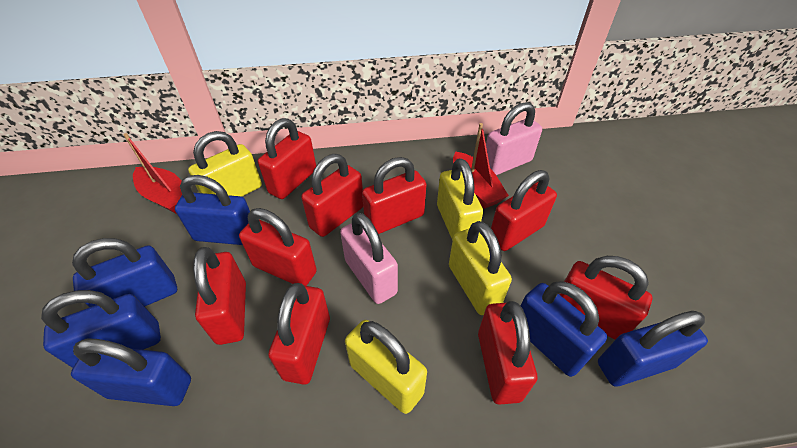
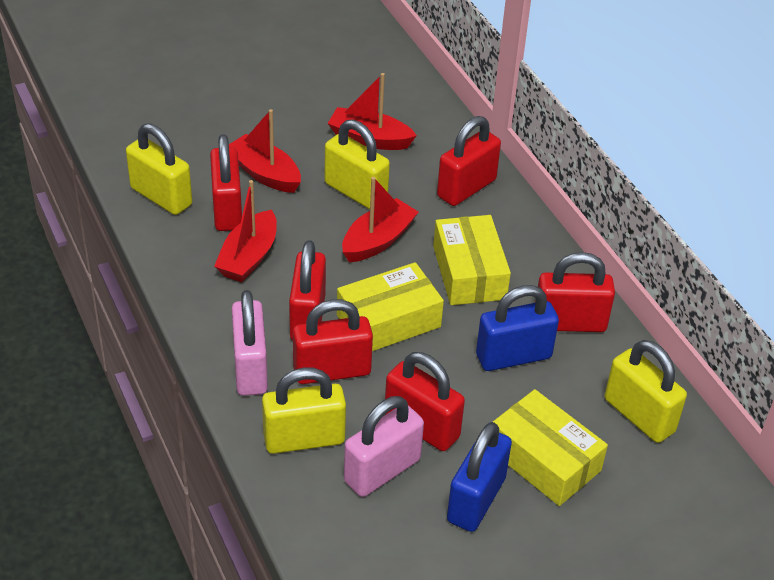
blue padlock: 6 -> 2
red boat: 2 -> 4
red padlock: 9 -> 6
yellow box: 0 -> 3

